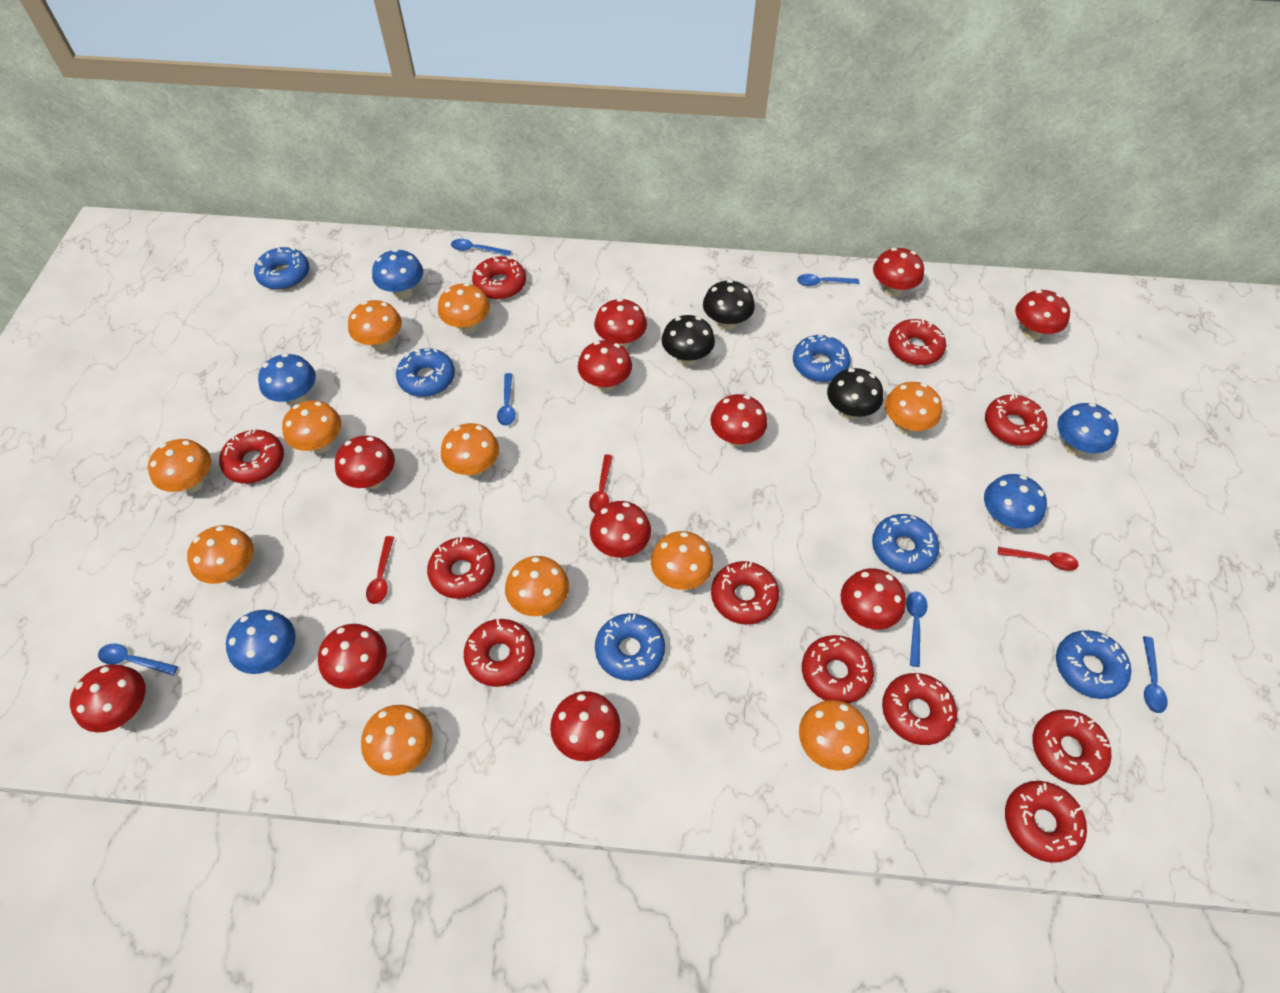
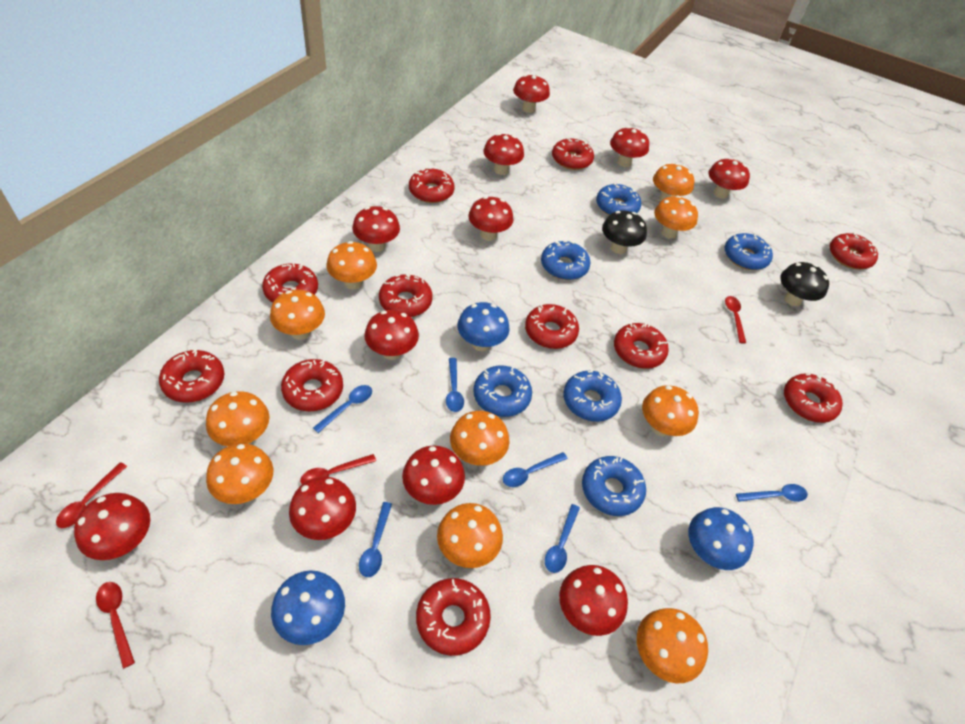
black mushroom: 3 -> 2
blue mushroom: 5 -> 3
orange mushroom: 11 -> 10
red spoon: 3 -> 4

